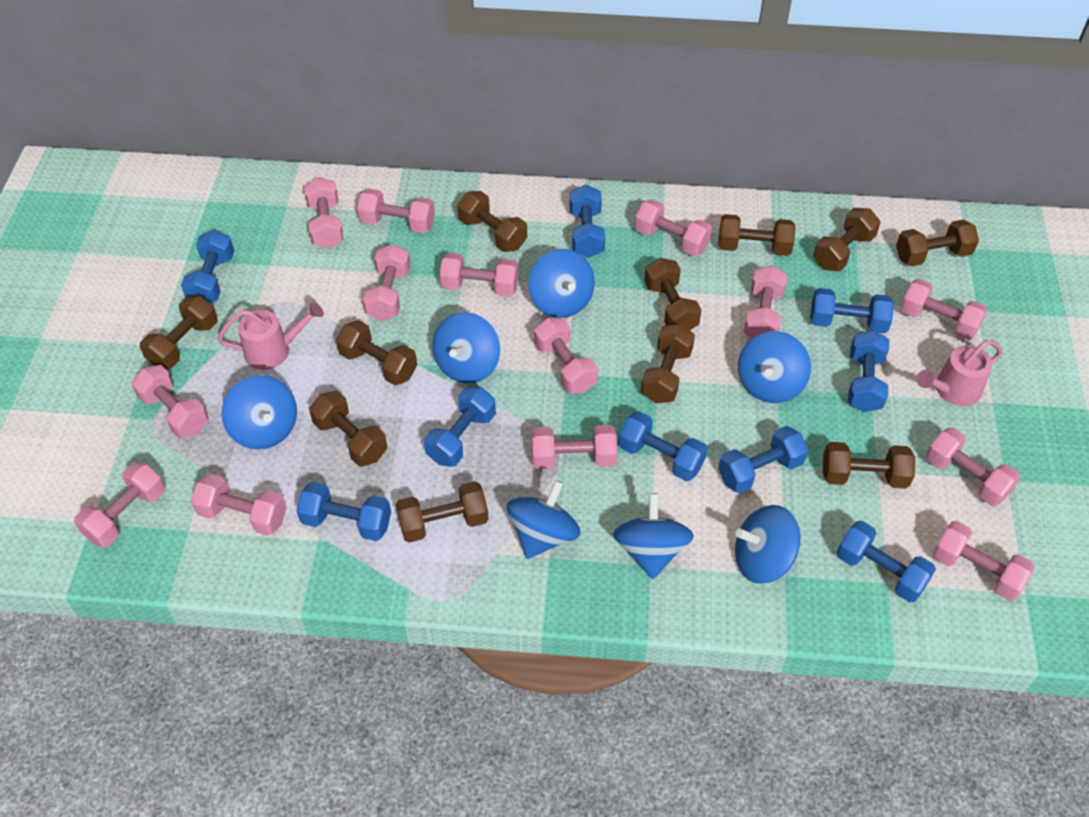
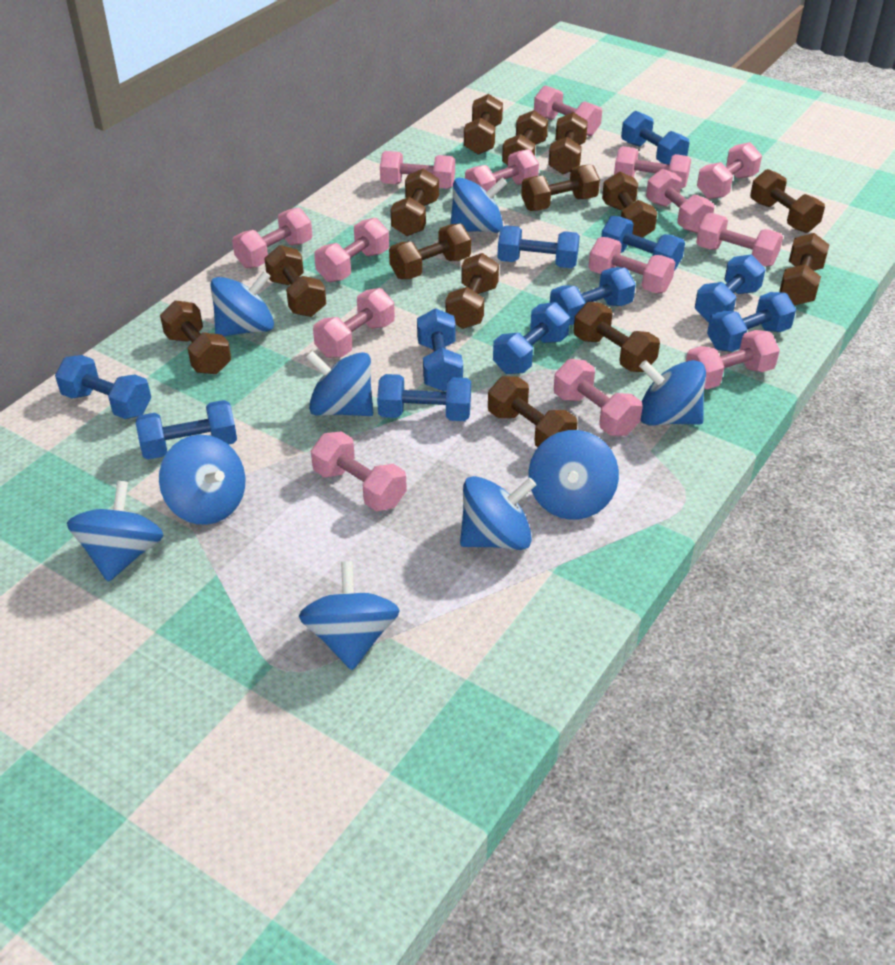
blue dumbbell: 9 -> 11
blue spinning top: 7 -> 9
brown dumbbell: 11 -> 14
pink watering can: 2 -> 0

